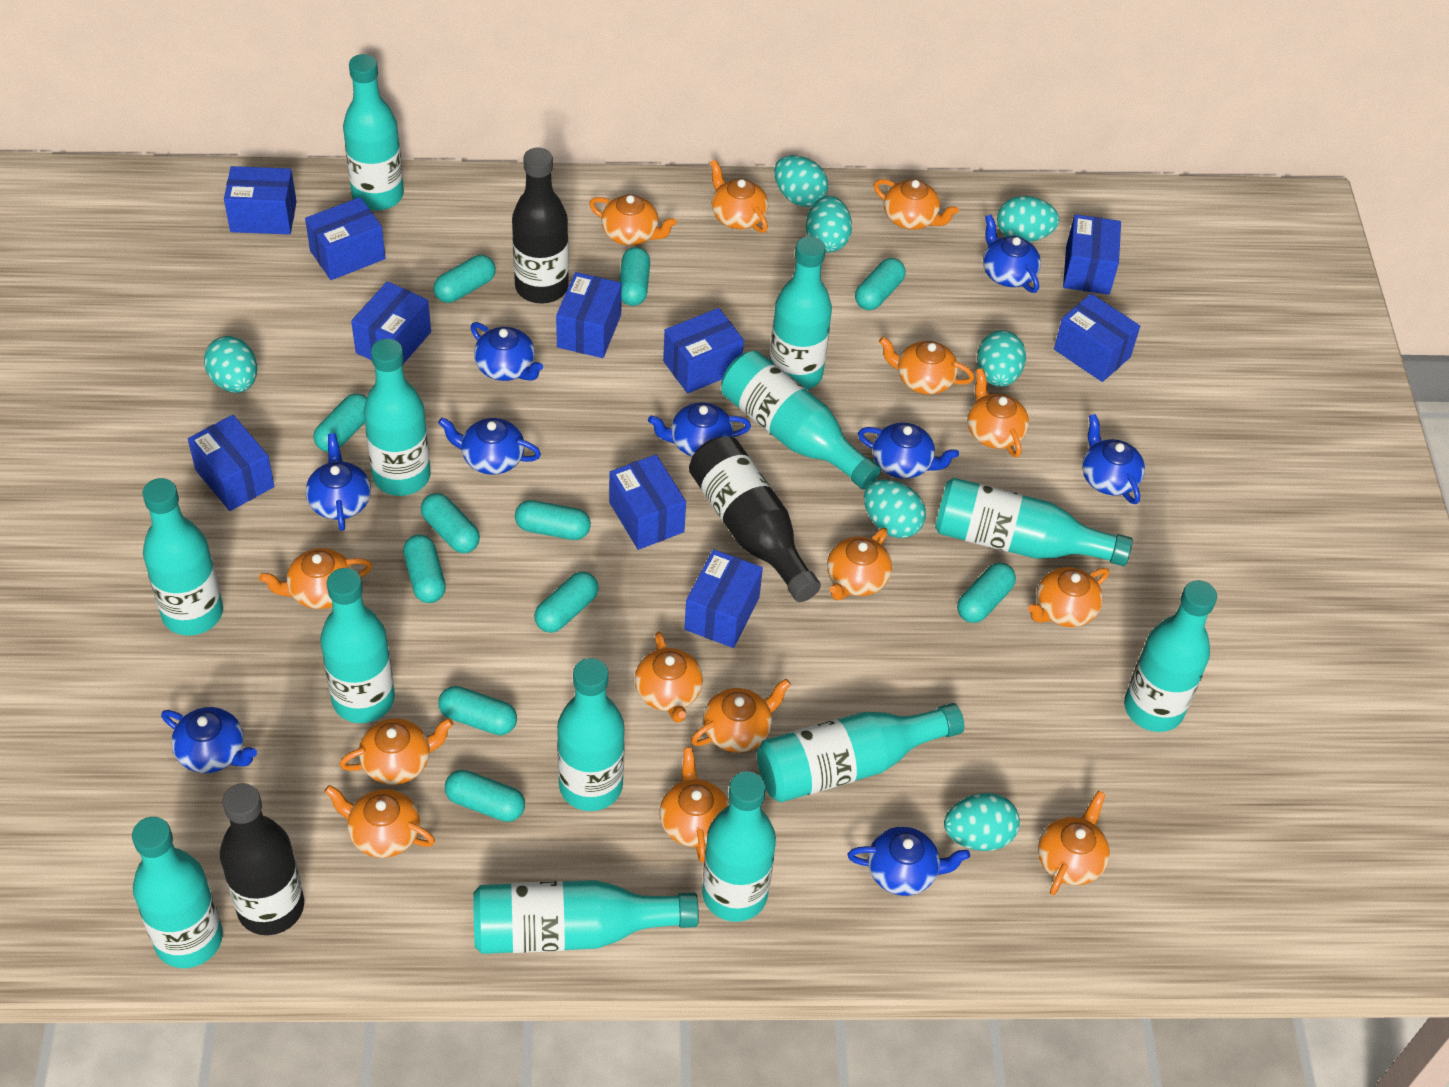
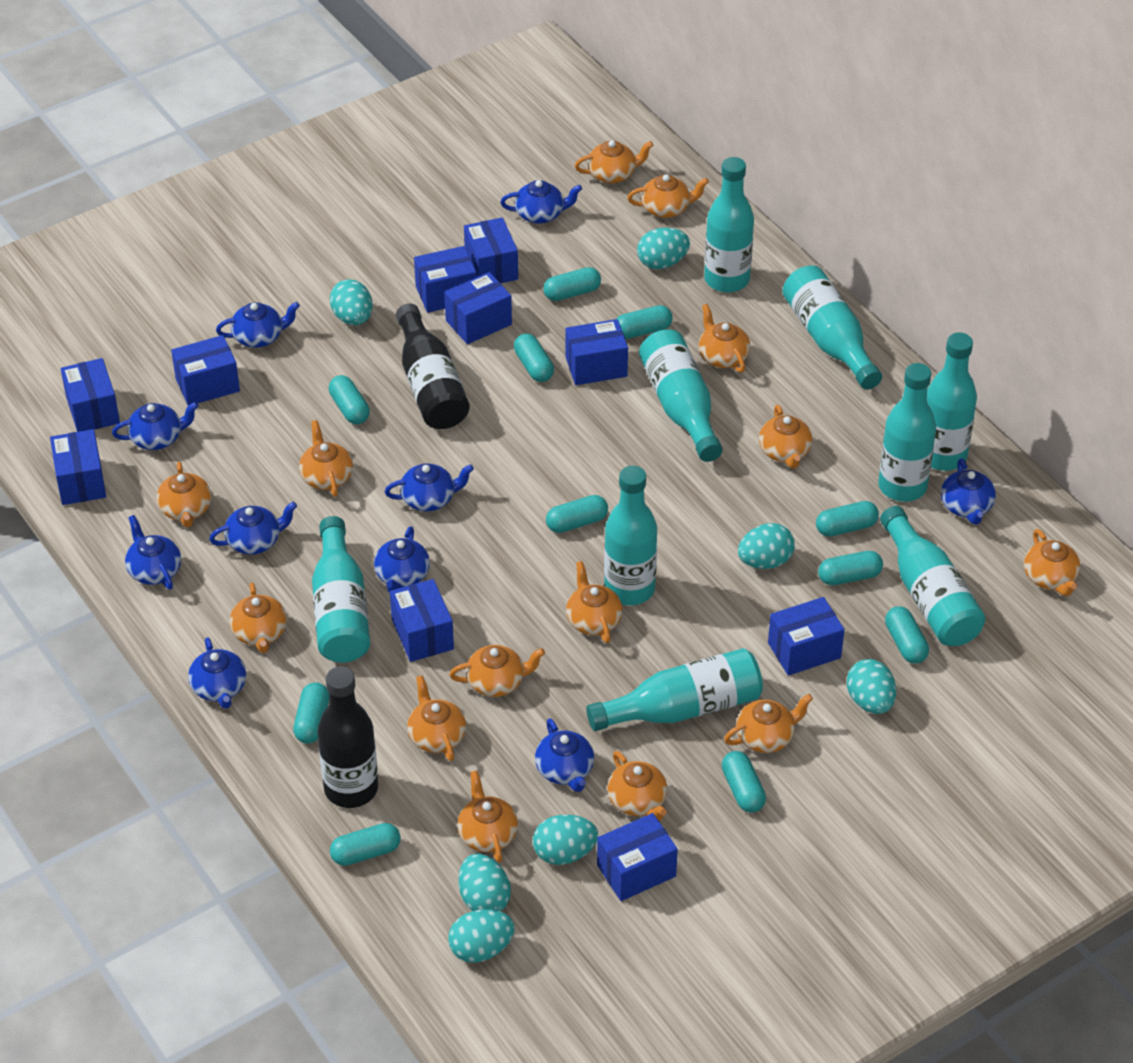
black bottle: 3 -> 2
blue teapot: 9 -> 10
turquoise bottle: 13 -> 9

